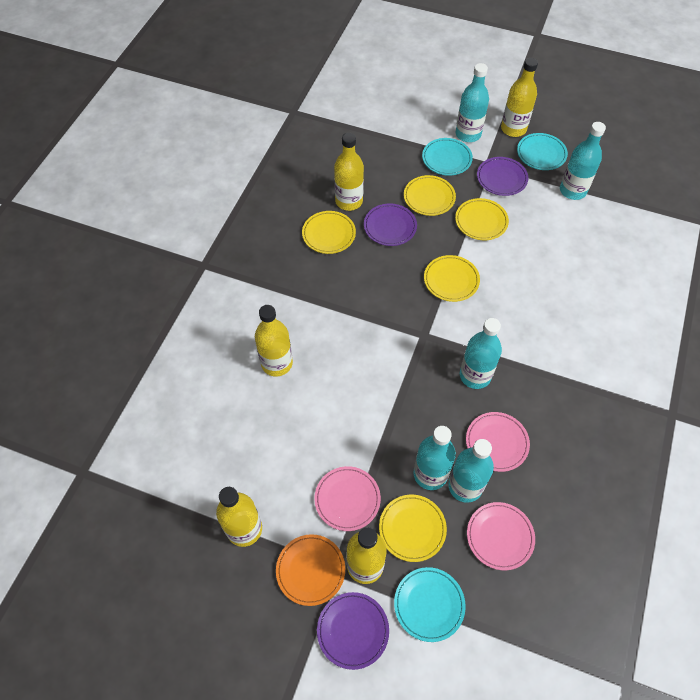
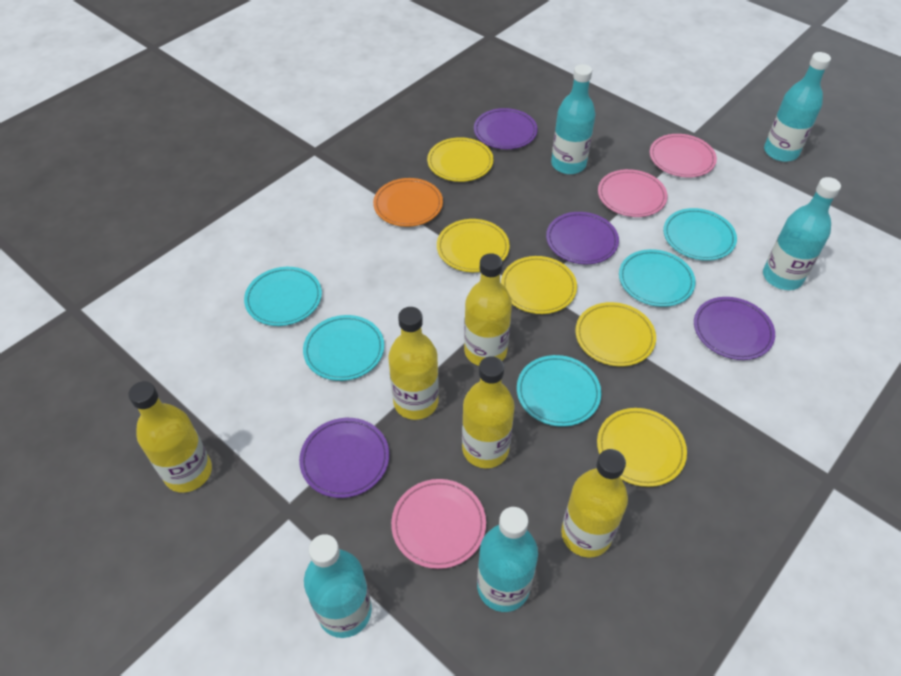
purple plate: 3 -> 4
turquoise plate: 3 -> 5

